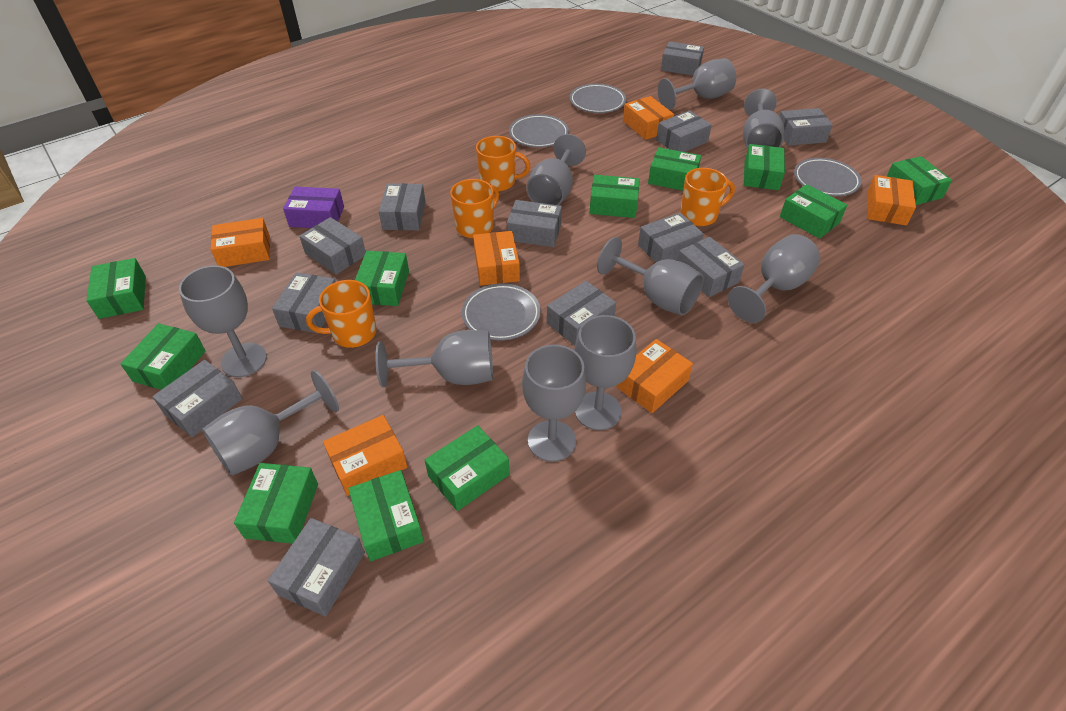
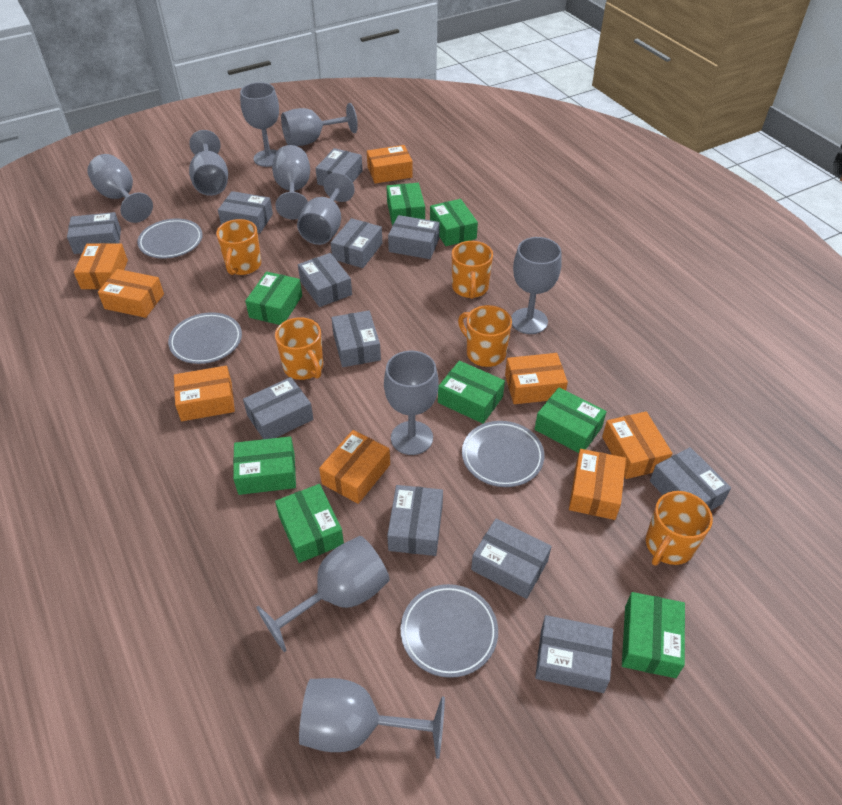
green box: 11 -> 8
orange box: 6 -> 8
orange mug: 4 -> 5
purple box: 1 -> 0

